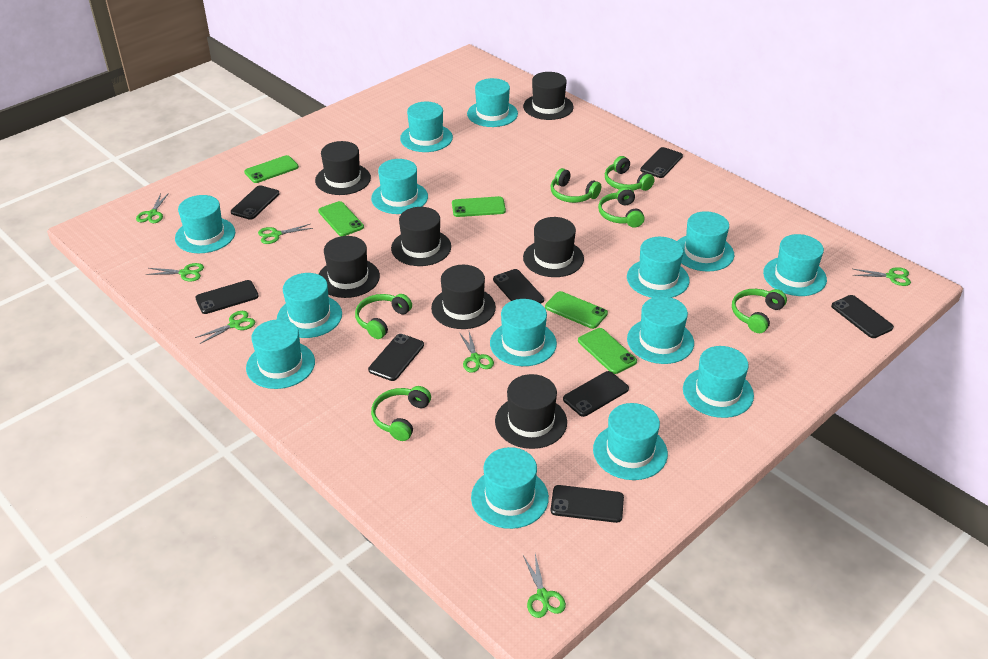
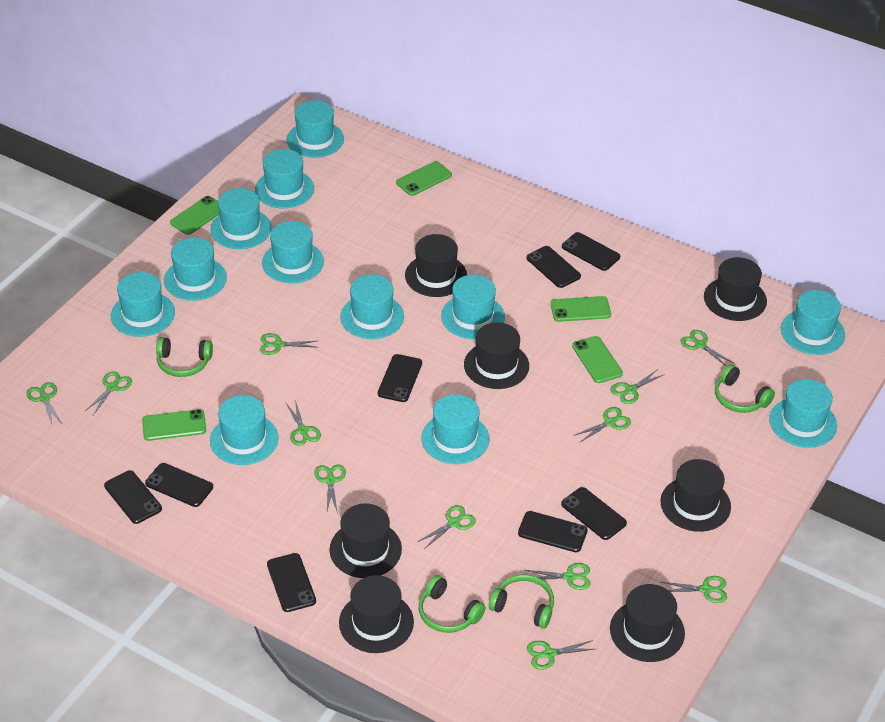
green headphones: 6 -> 4
green scissors: 7 -> 12
turquoise hat: 14 -> 12

